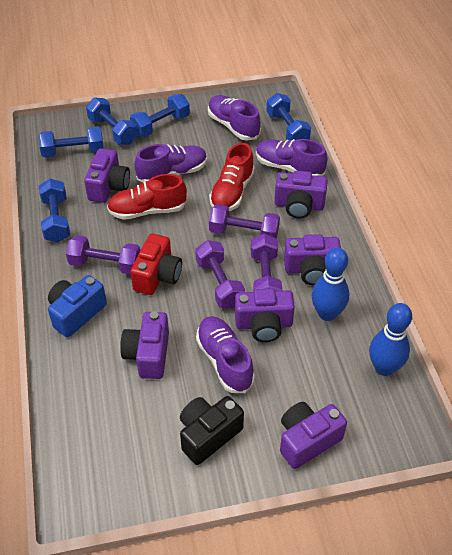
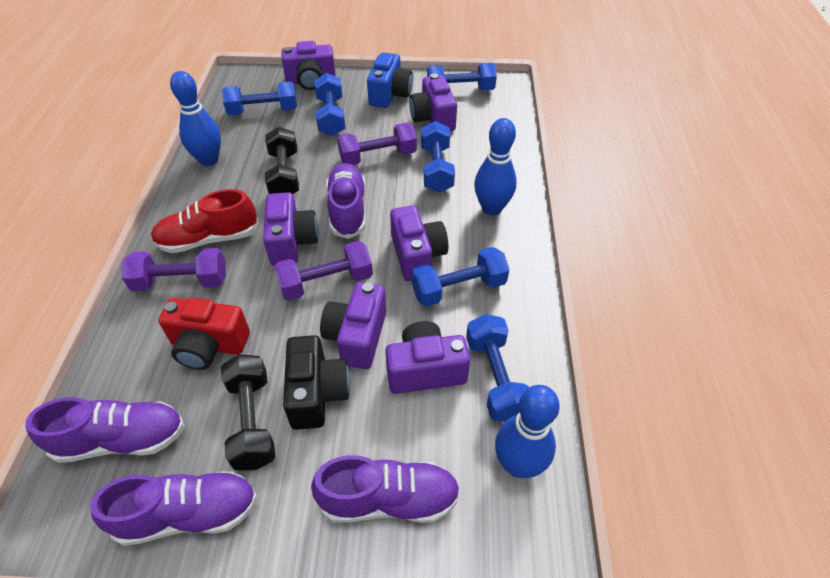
black dumbbell: 0 -> 2
blue bowling pin: 2 -> 3
blue dumbbell: 5 -> 6
purple dumbbell: 4 -> 3
red shoe: 2 -> 1

